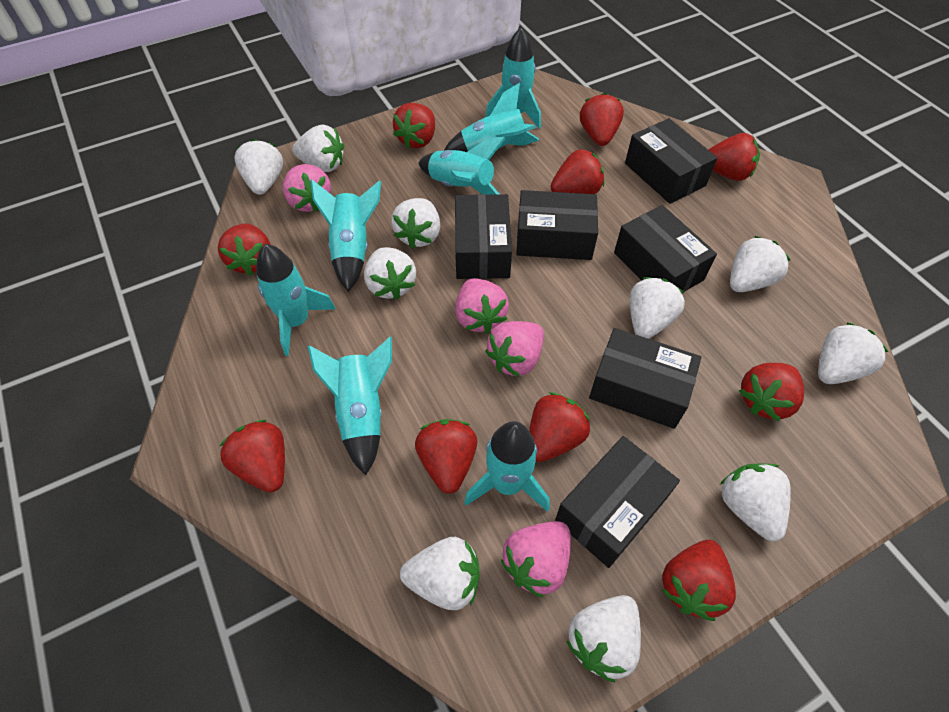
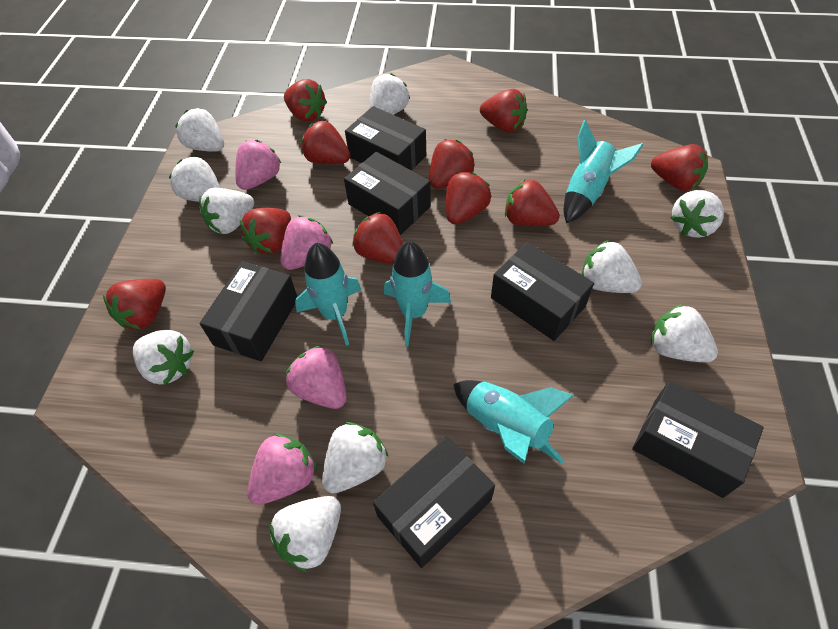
turquoise rocket: 7 -> 4

